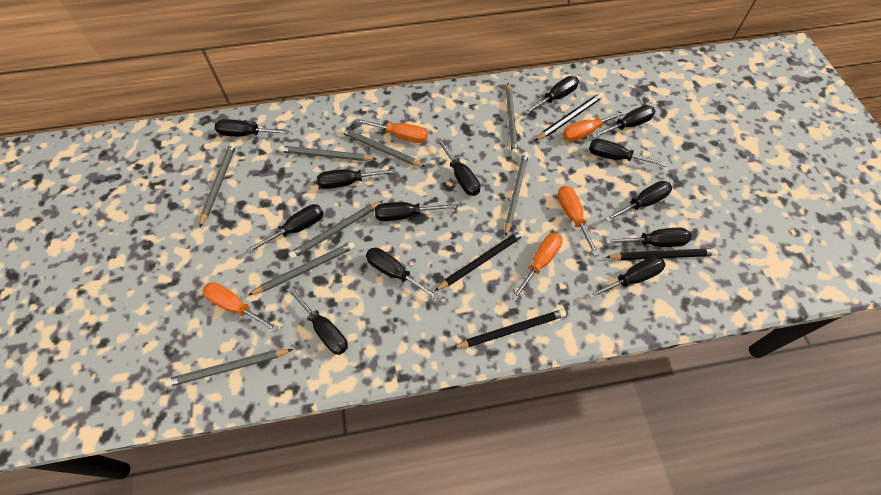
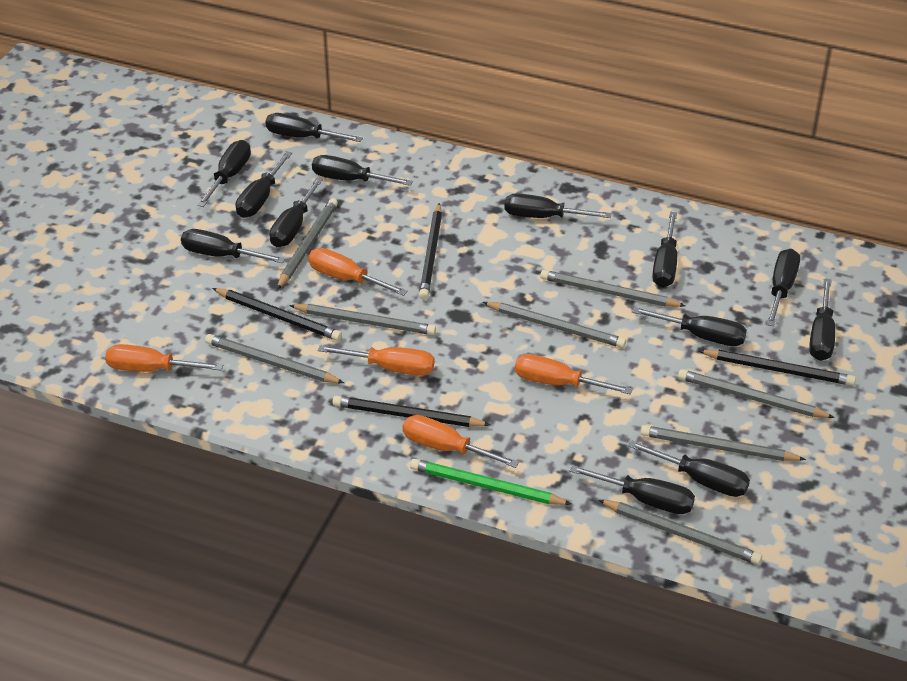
green pencil: 0 -> 1

